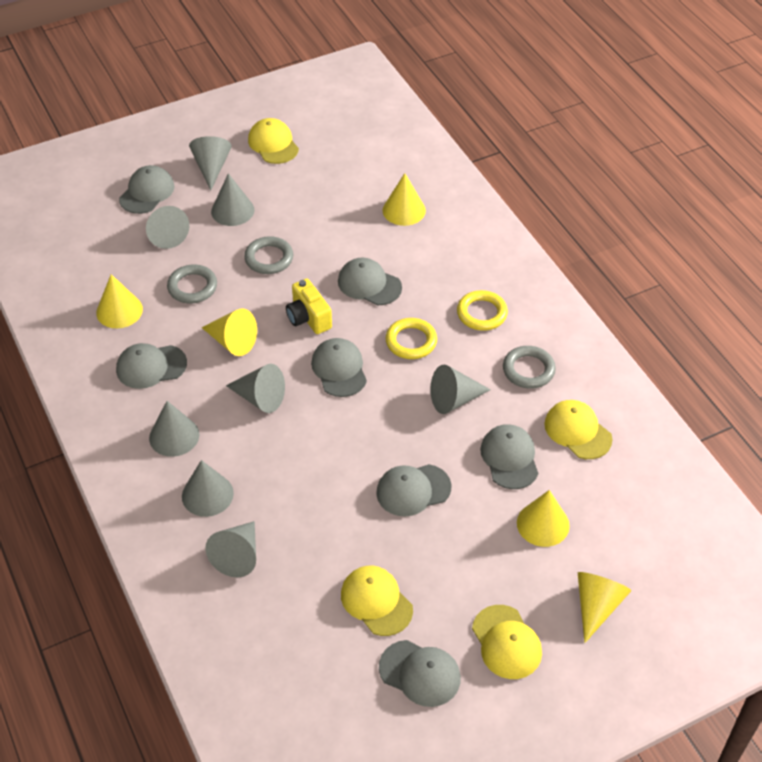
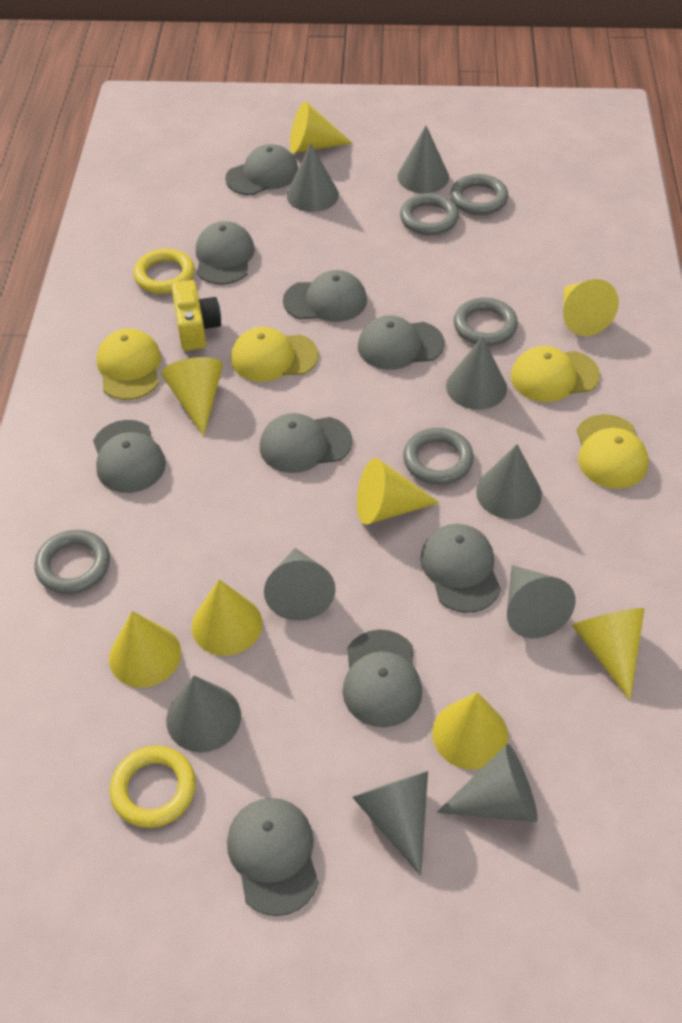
grey cap: 7 -> 9
grey cone: 8 -> 9
grey ring: 3 -> 5
yellow cone: 5 -> 8

